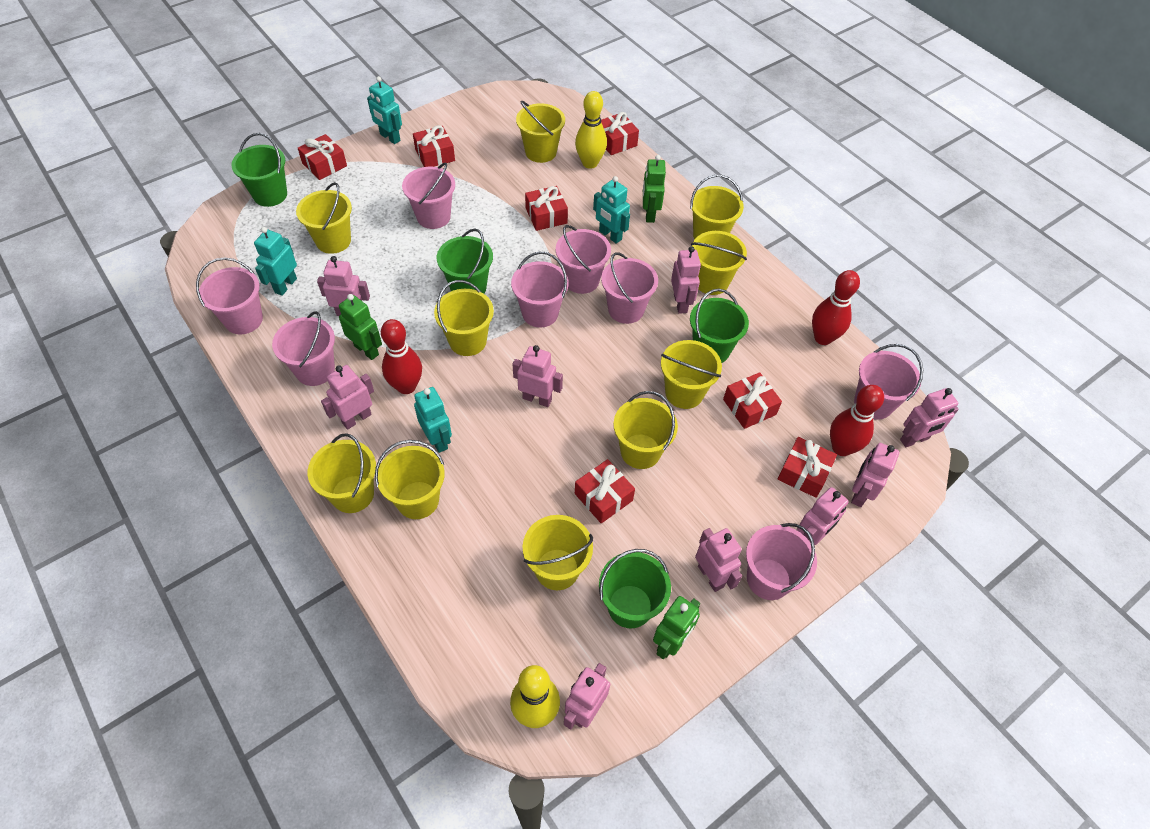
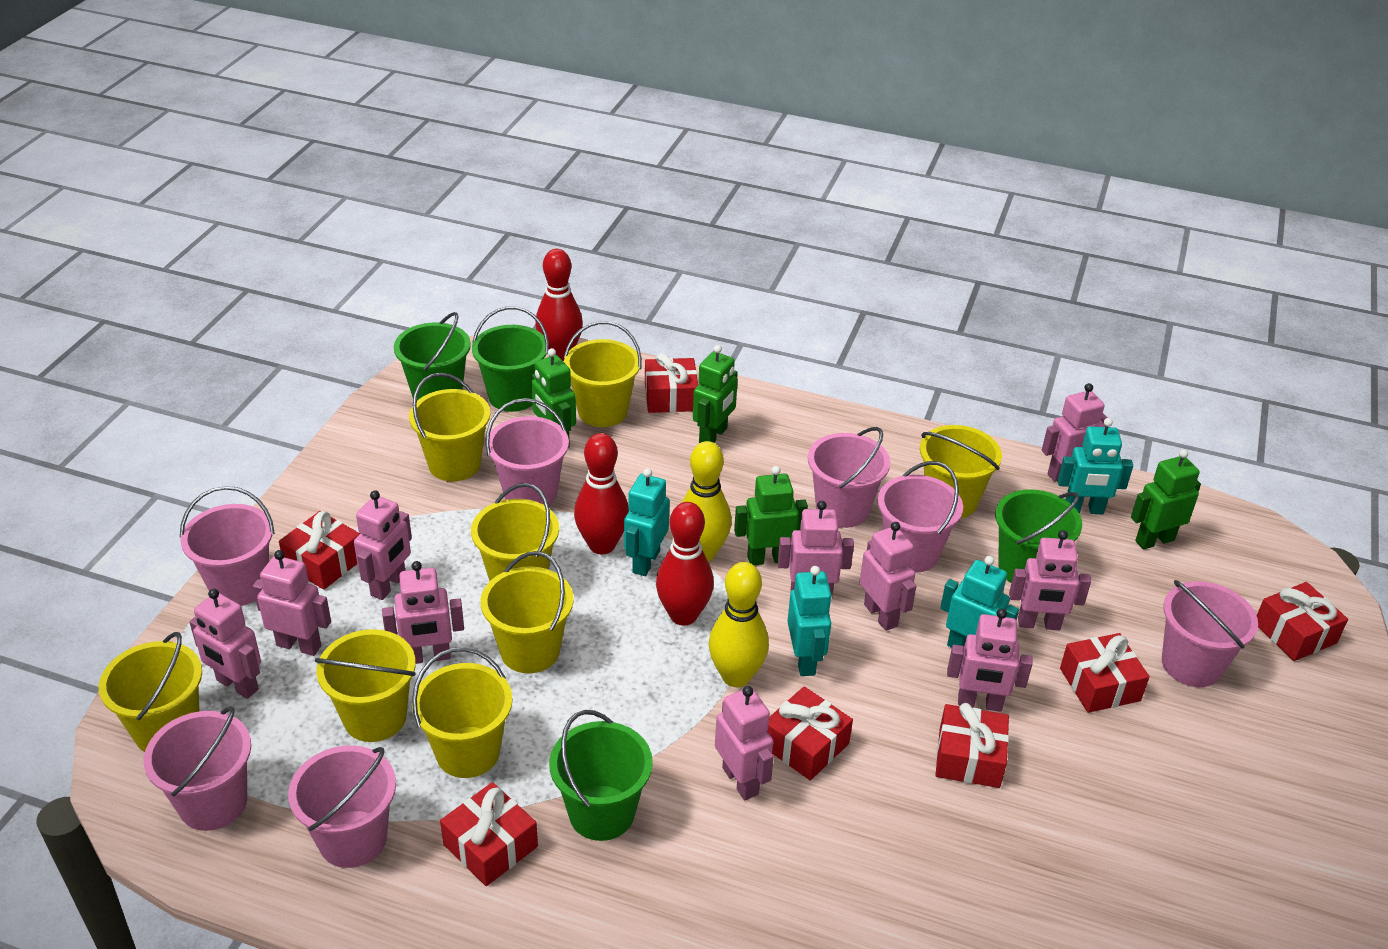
green robot: 3 -> 4
pink bucket: 8 -> 7
pink robot: 9 -> 10
yellow bucket: 10 -> 8

